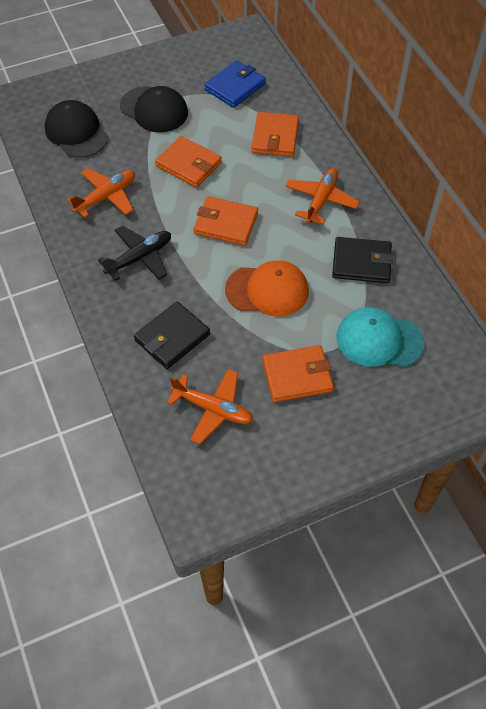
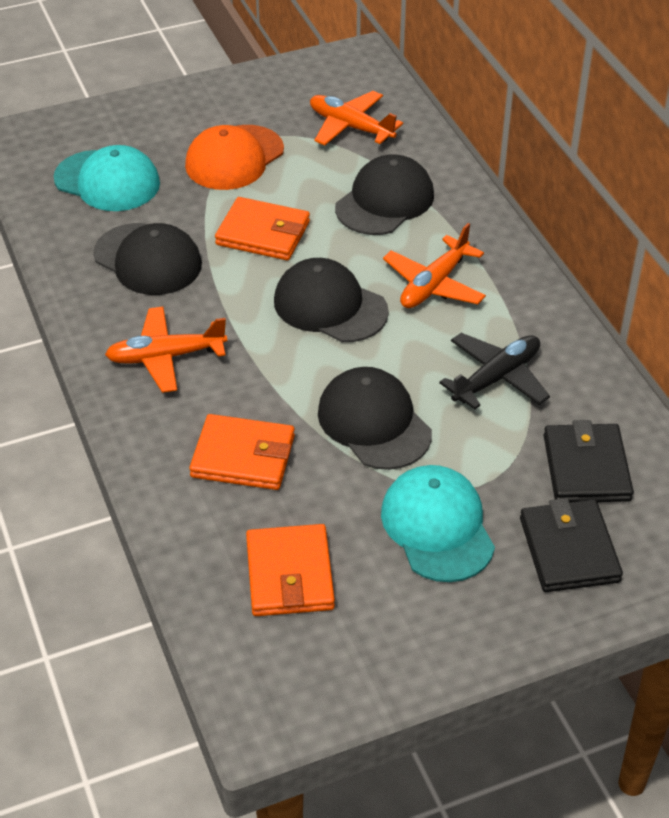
black cap: 2 -> 4
blue wallet: 1 -> 0
orange wallet: 4 -> 3
turquoise cap: 1 -> 2

